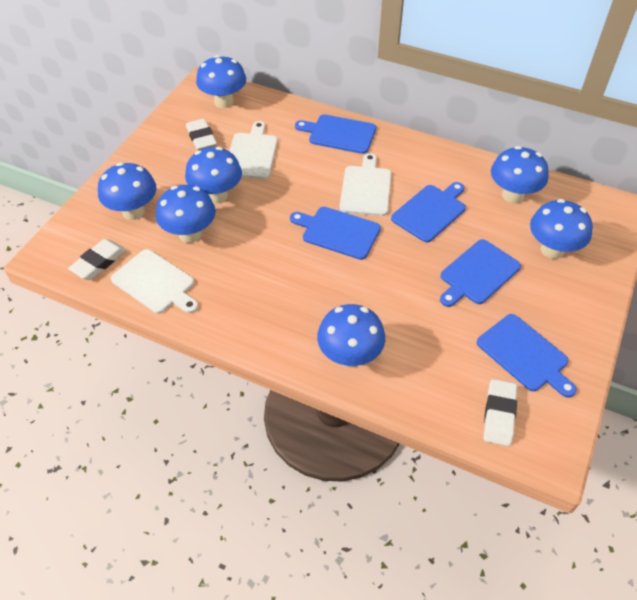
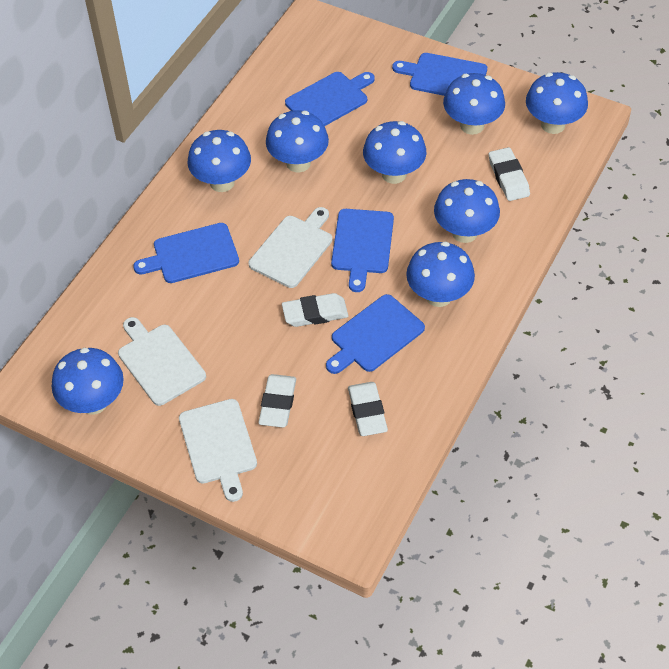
blue mushroom: 7 -> 8
white eraser: 3 -> 4

